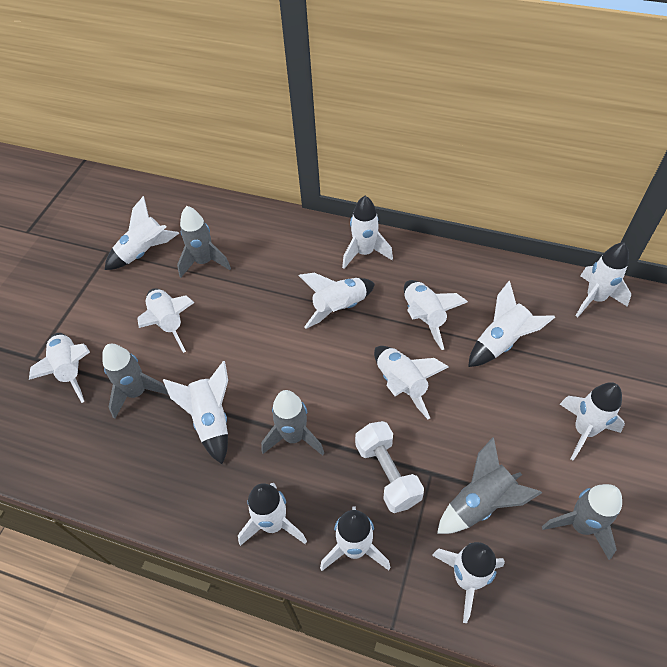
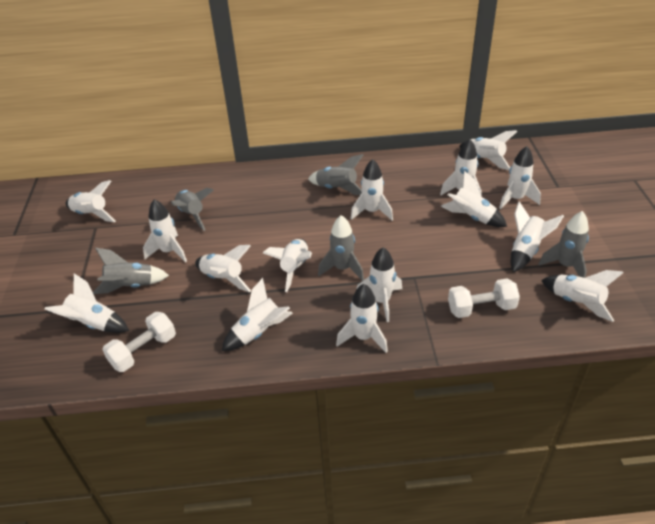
white dumbbell: 1 -> 2
white rocket: 14 -> 15

